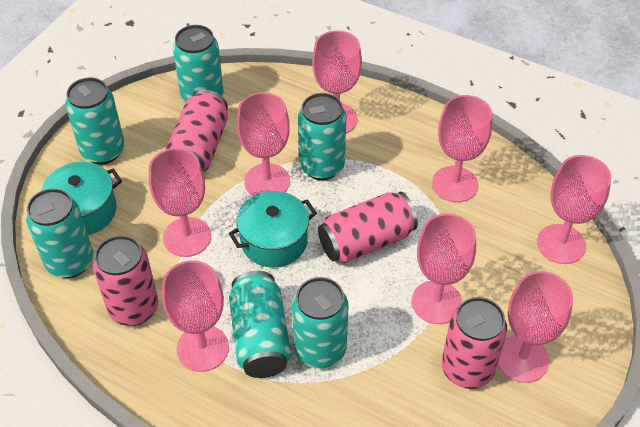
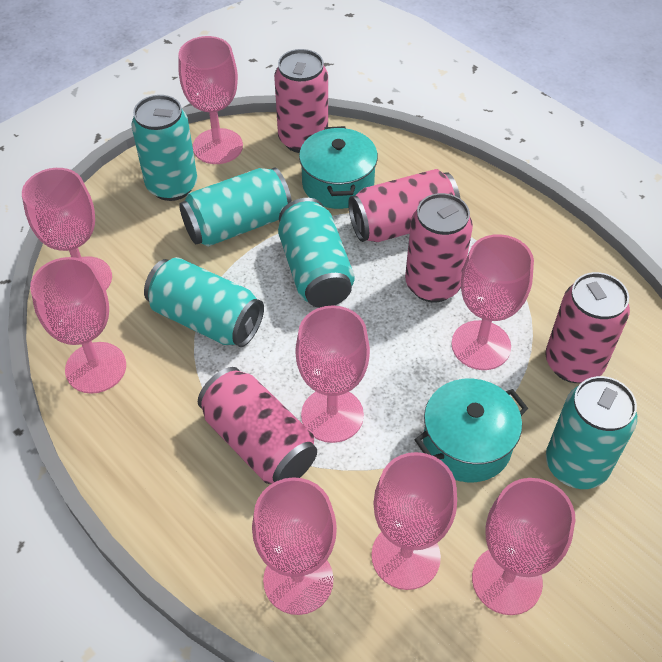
pink can: 4 -> 5
turquoise can: 6 -> 5

